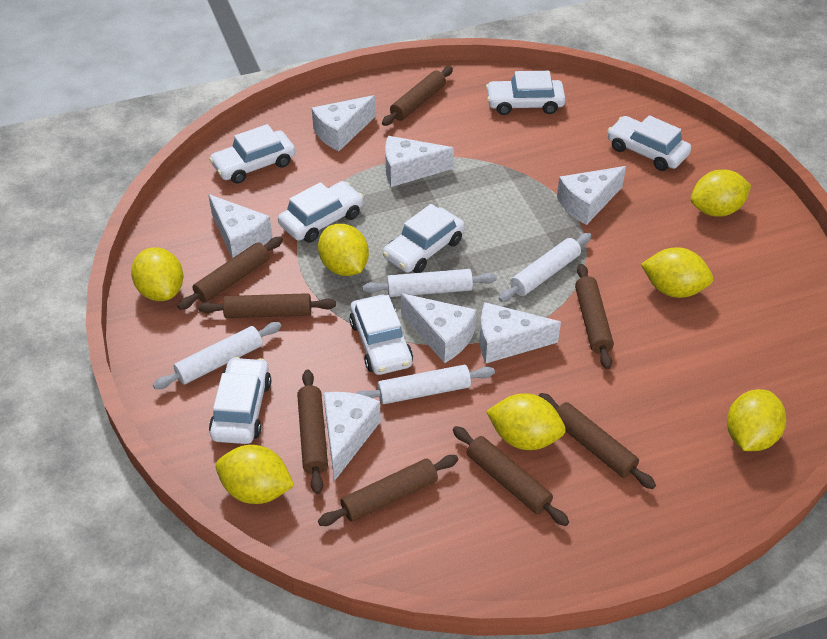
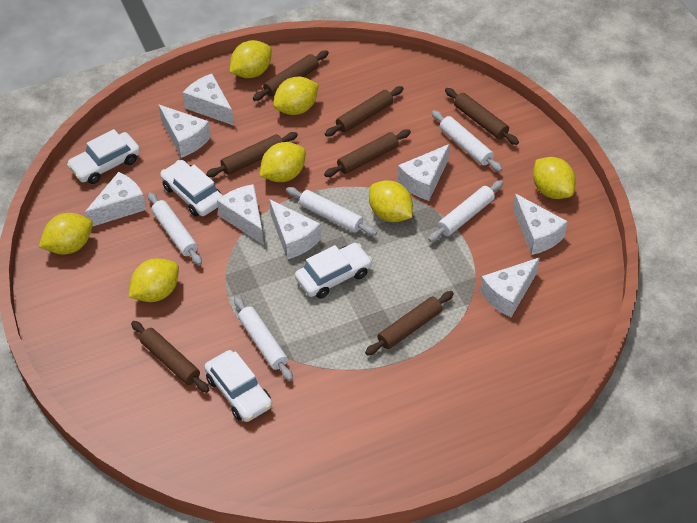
brown rolling pin: 8 -> 7
white car: 7 -> 4
white cheese: 7 -> 8
white rolling pin: 4 -> 5

